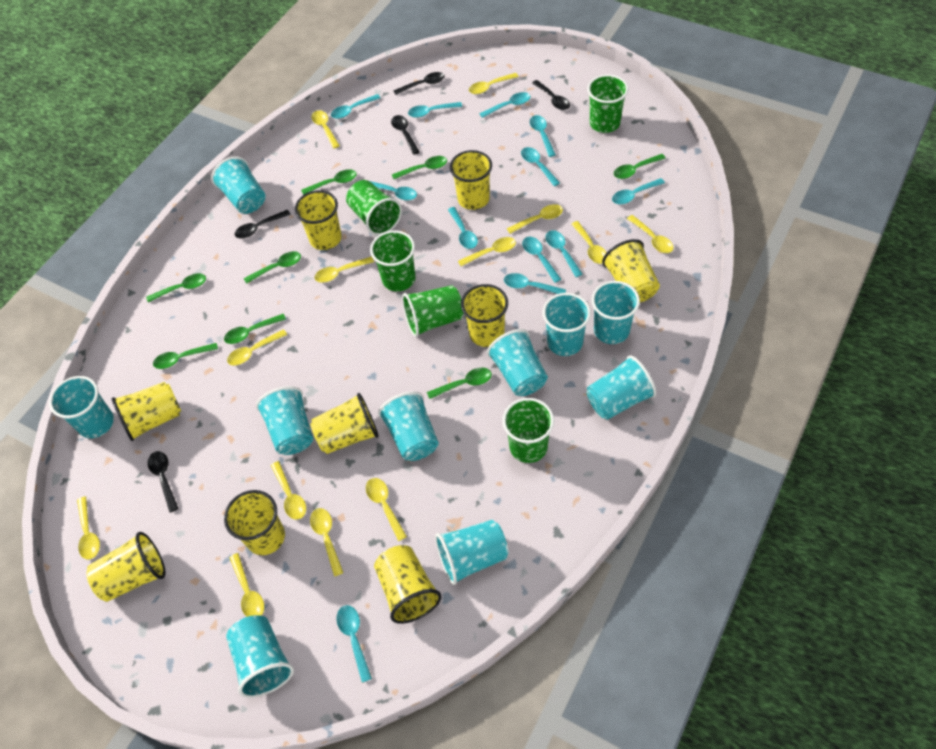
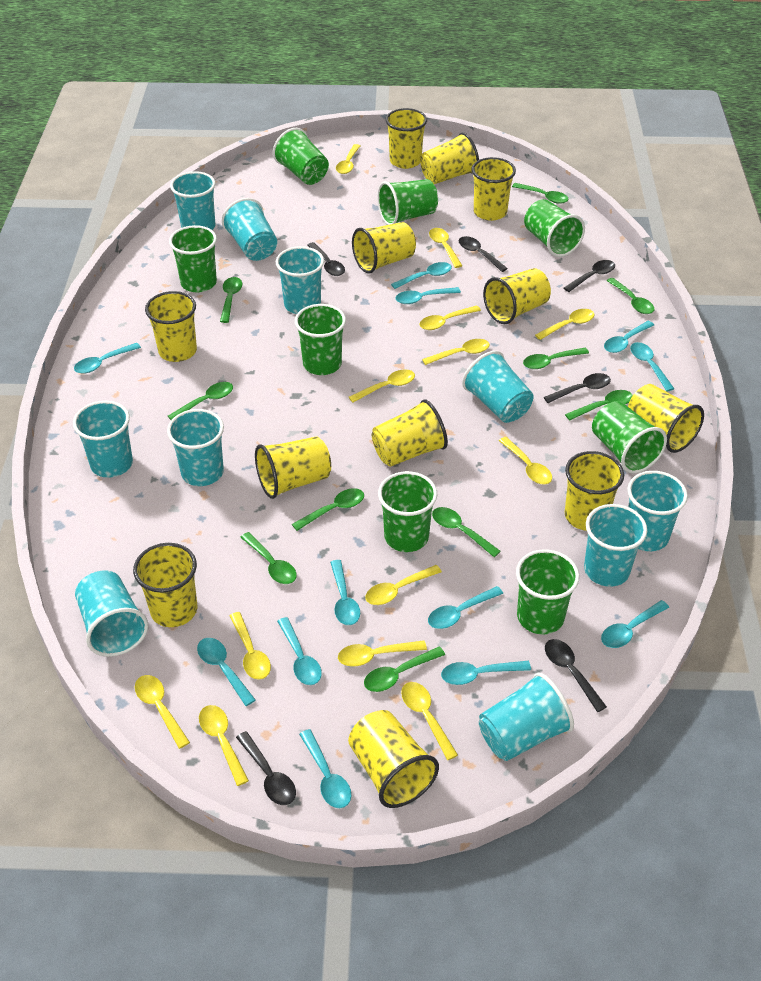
black spoon: 5 -> 6
green cup: 5 -> 8
green spoon: 8 -> 10
yellow cup: 9 -> 12

